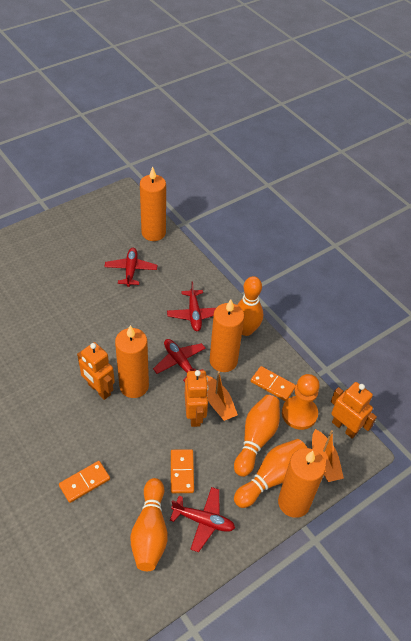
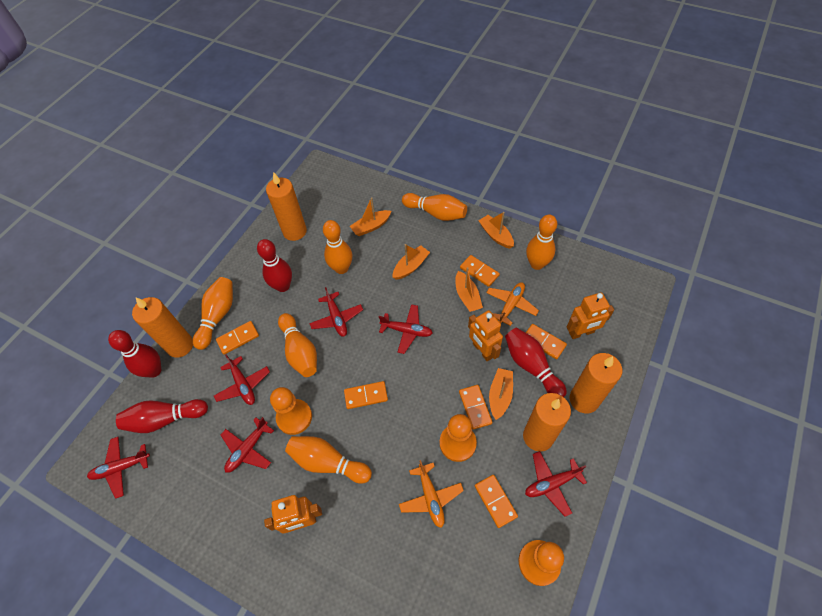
orange boat: 2 -> 5
orange bowling pin: 4 -> 6
orange domino: 3 -> 6
orange pawn: 1 -> 3
orange plane: 0 -> 2
red bowling pin: 0 -> 4
red plane: 4 -> 6

